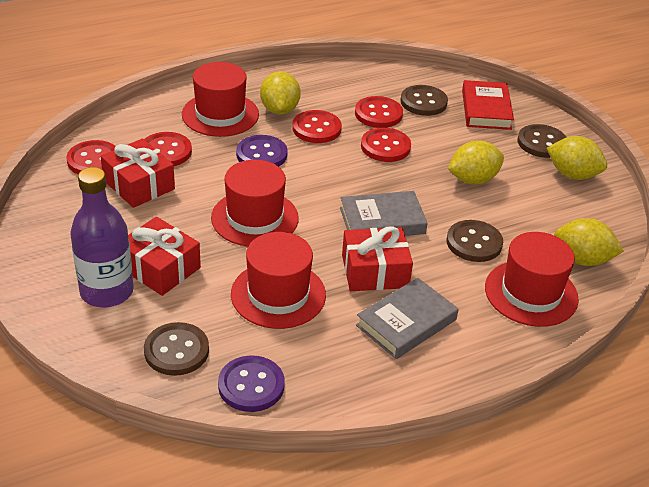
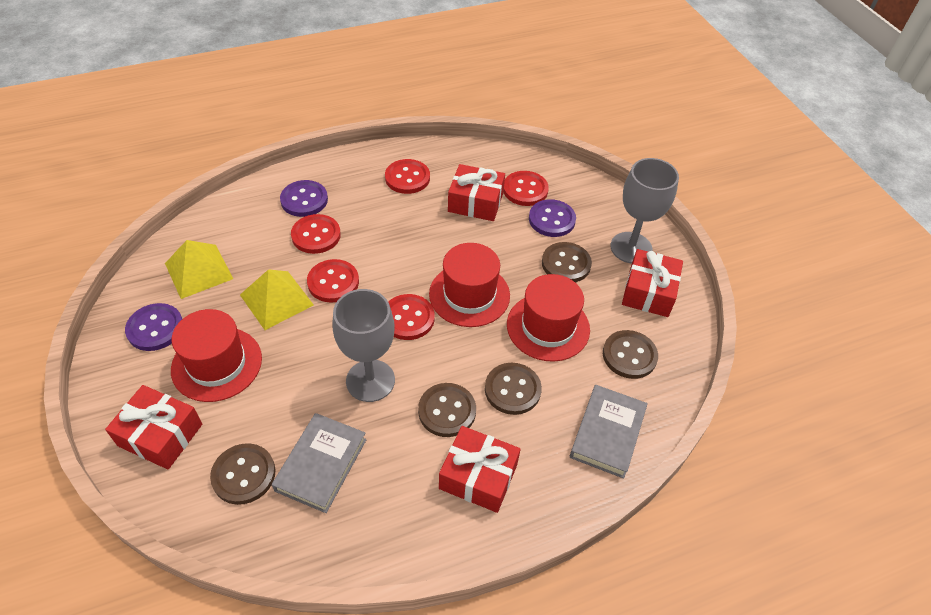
brown button: 4 -> 5
grey goblet: 0 -> 2
purple bottle: 1 -> 0
purple button: 2 -> 3
red book: 1 -> 0
red gift: 3 -> 4
red hat: 4 -> 3
yellow lemon: 4 -> 0
yellow pyramid: 0 -> 2

